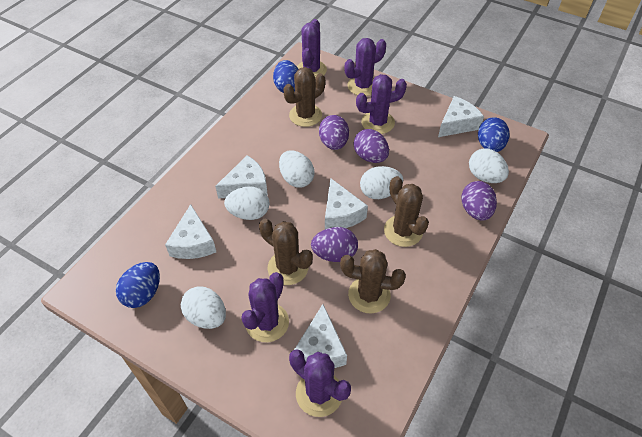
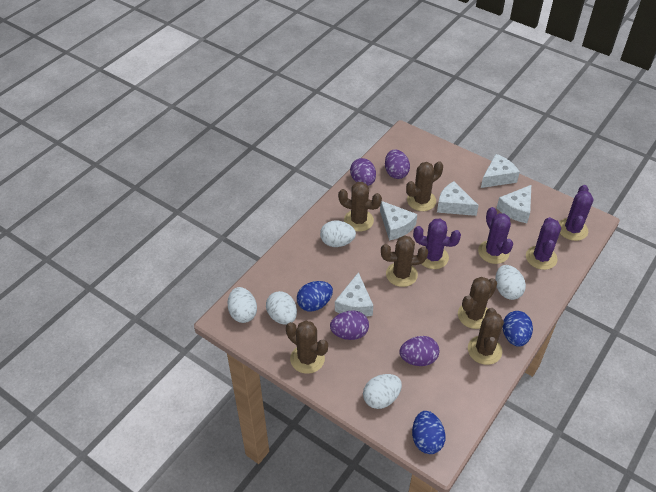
brown cactus: 4 -> 6
purple cactus: 5 -> 4

